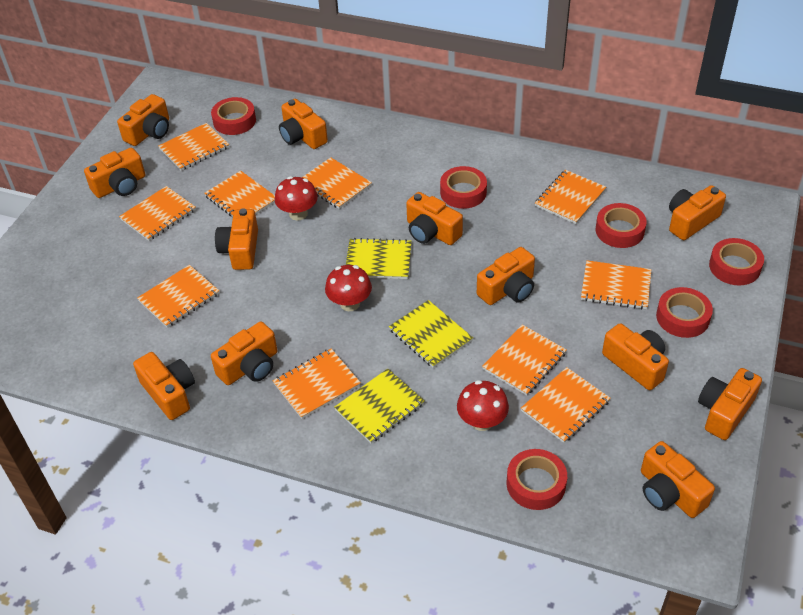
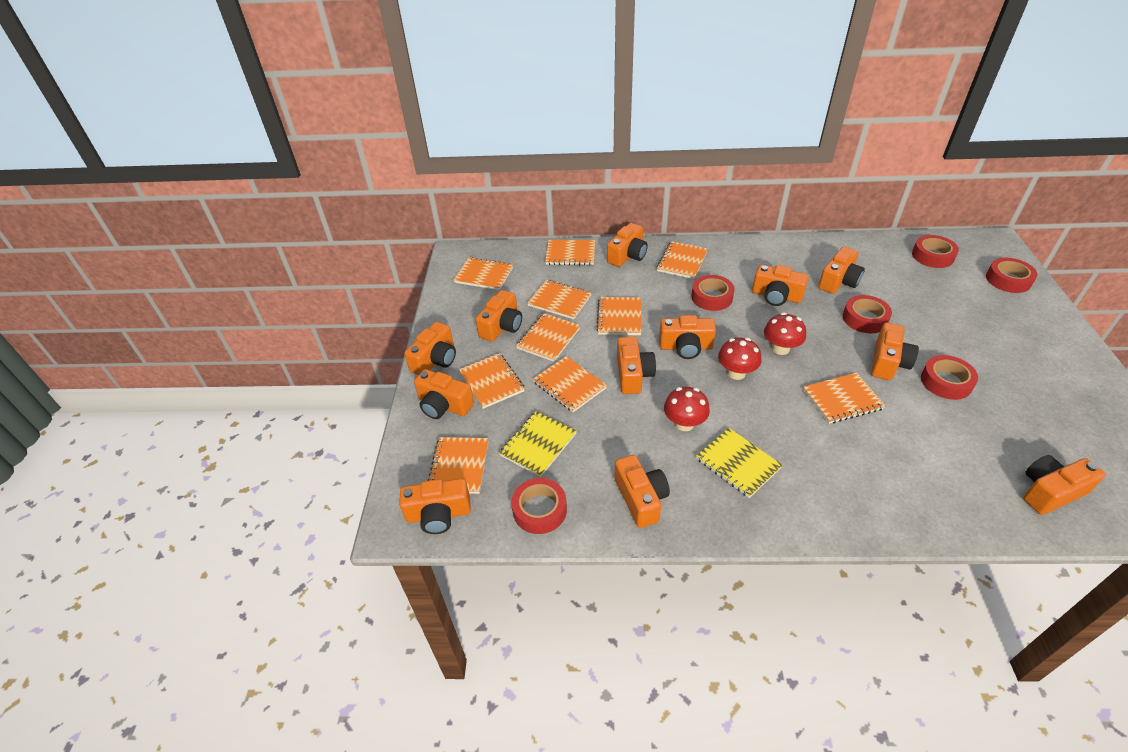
yellow notebook: 3 -> 2

